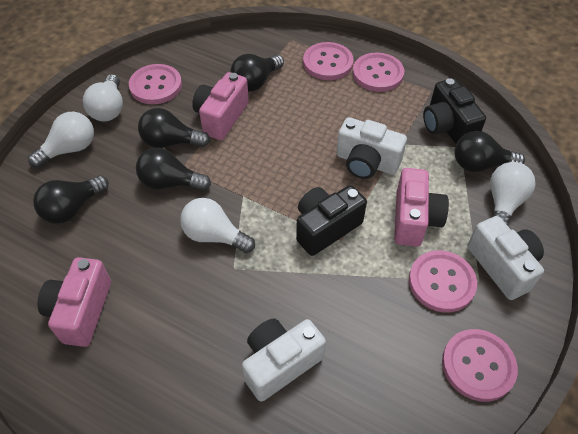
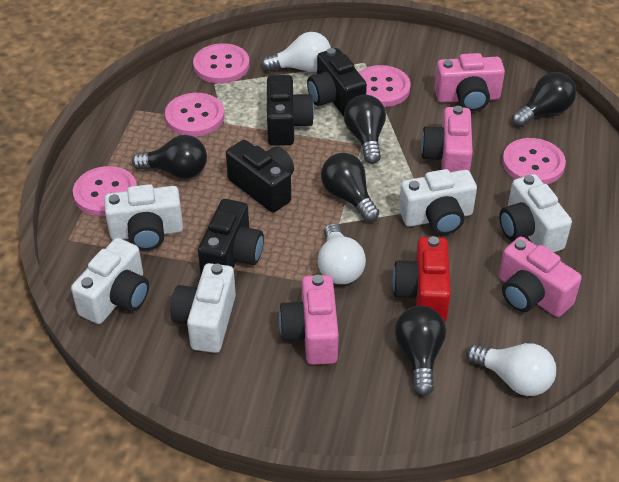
black camera: 2 -> 4
pink camera: 3 -> 4
red camera: 0 -> 1
white camera: 3 -> 5
white light bulb: 4 -> 3

